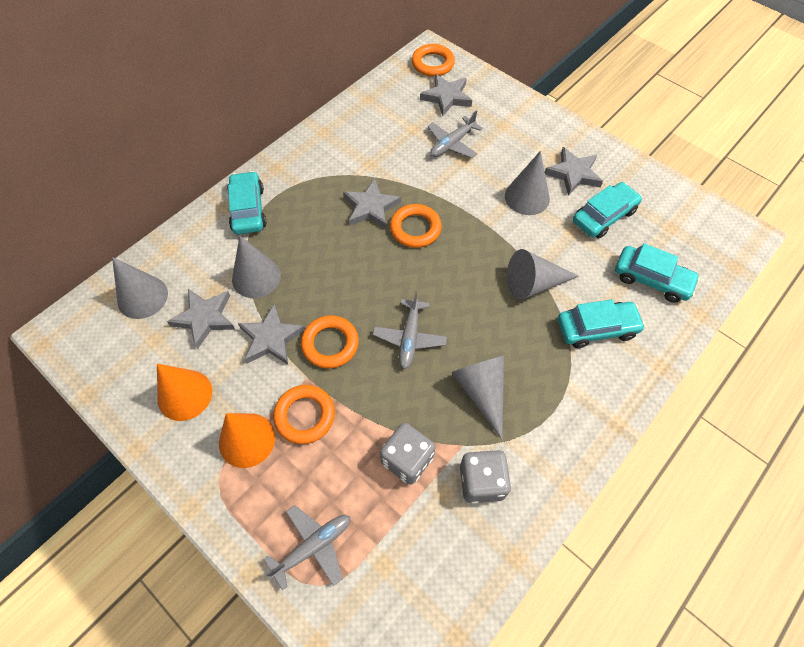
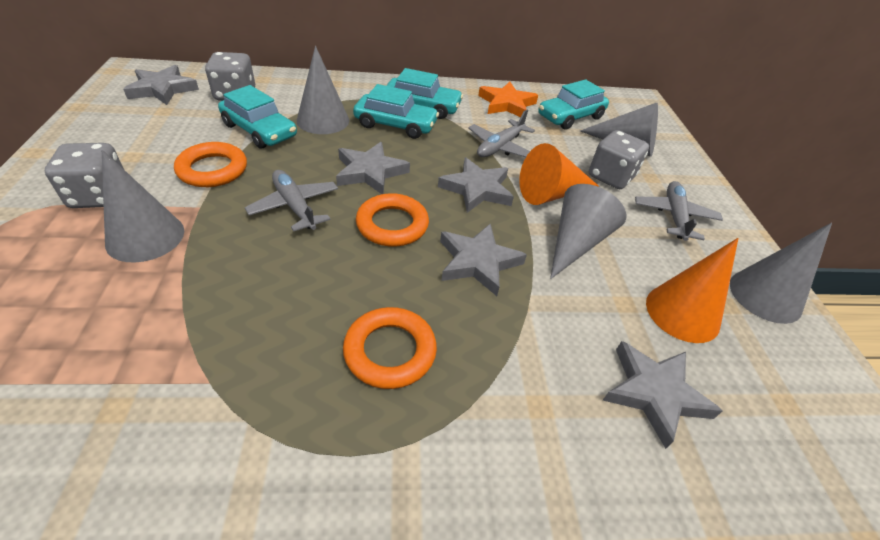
grey dice: 2 -> 3
orange ring: 4 -> 3
orange star: 0 -> 1

